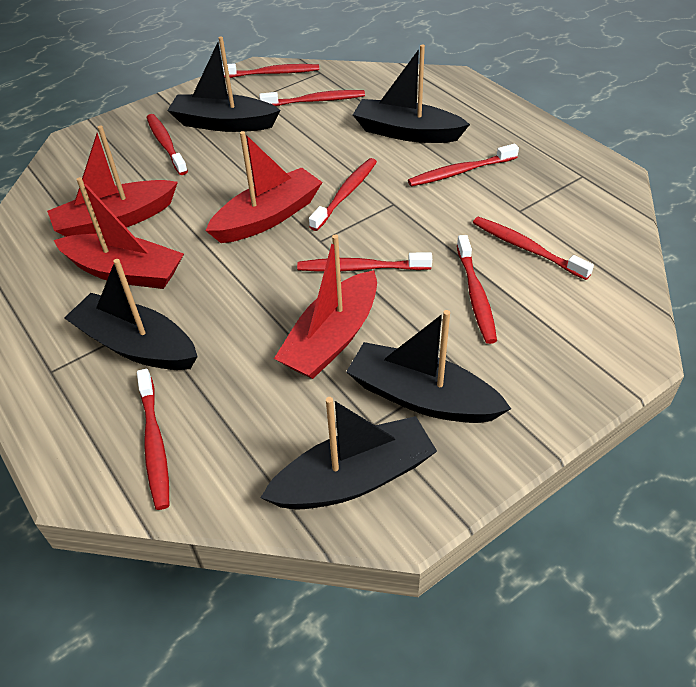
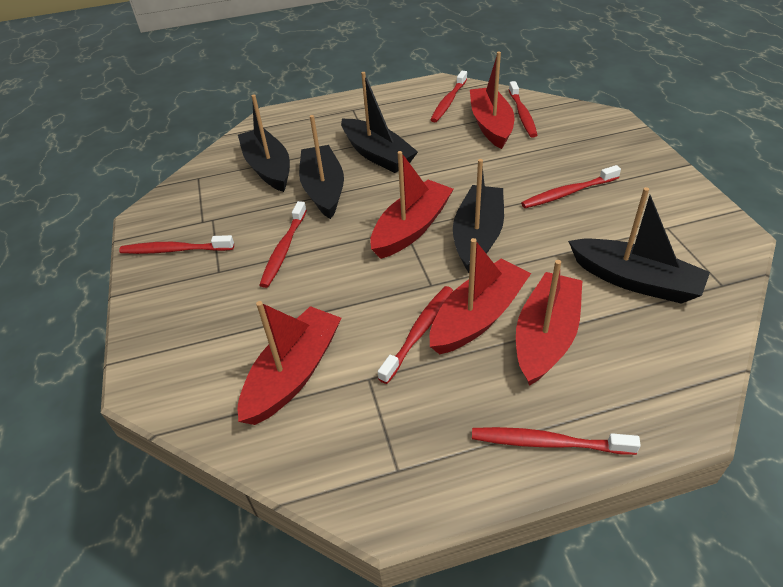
red boat: 4 -> 5
red toothbrush: 9 -> 7

